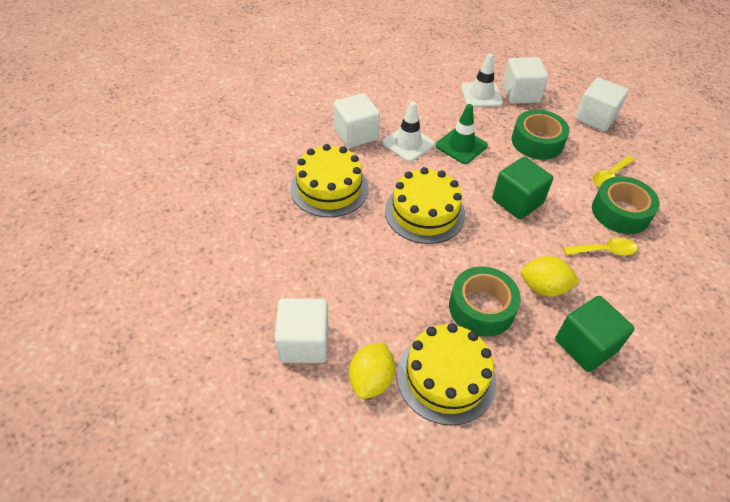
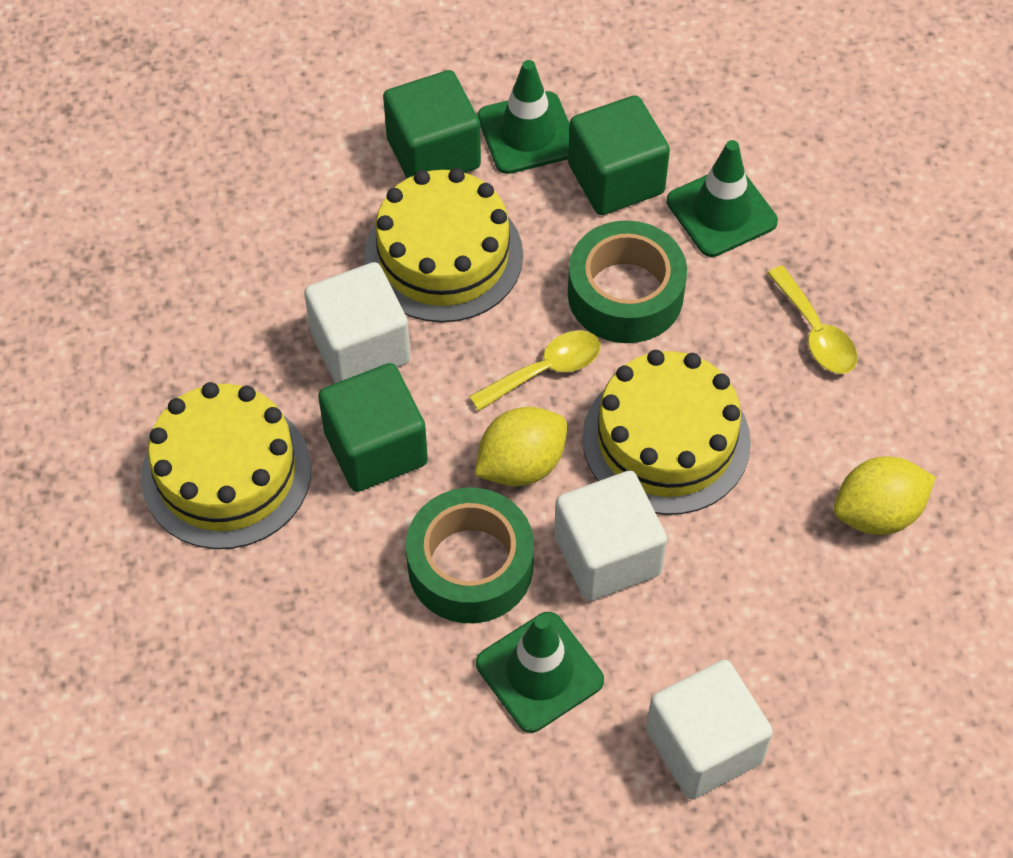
green cube: 2 -> 3
green tape: 3 -> 2
green traffic cone: 1 -> 3
white cube: 4 -> 3
white traffic cone: 2 -> 0

